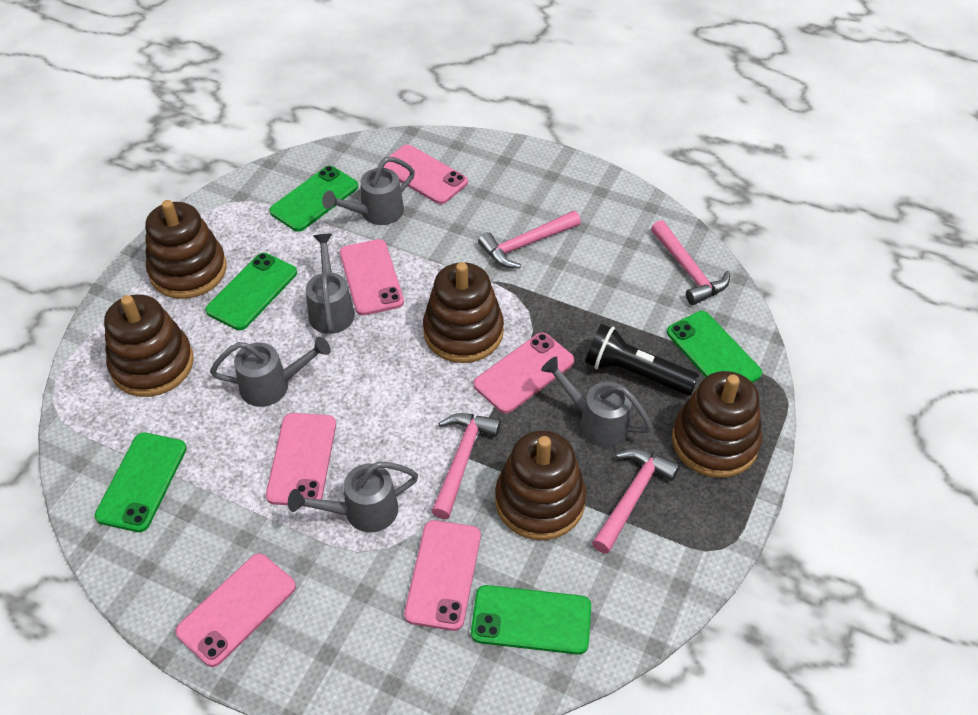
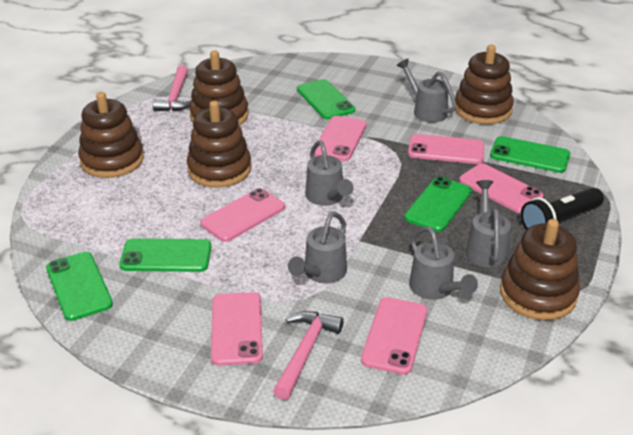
pink hammer: 4 -> 2

